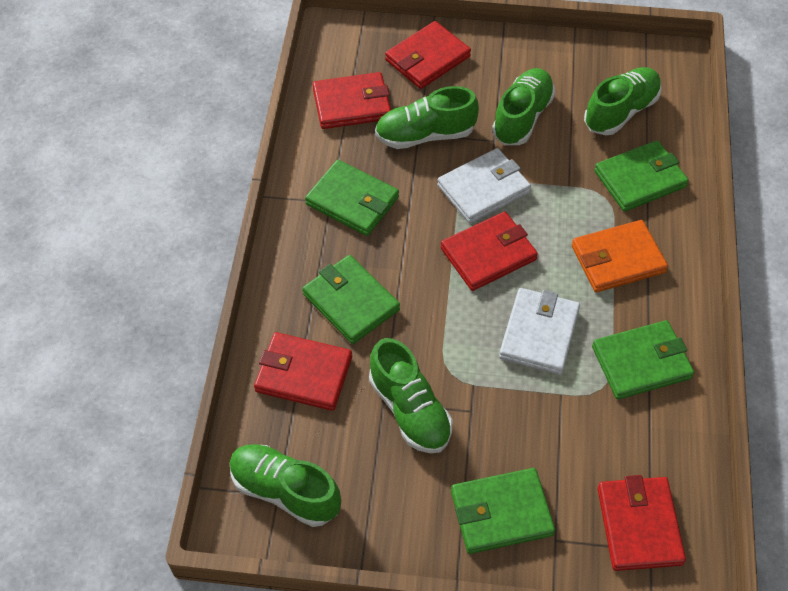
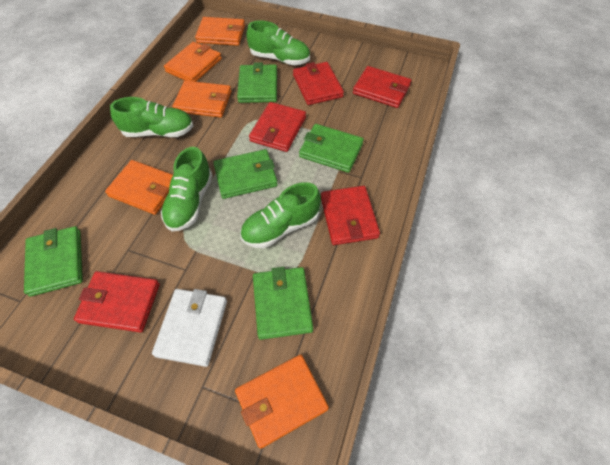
green shoe: 5 -> 4
orange wallet: 1 -> 5
white wallet: 2 -> 1

